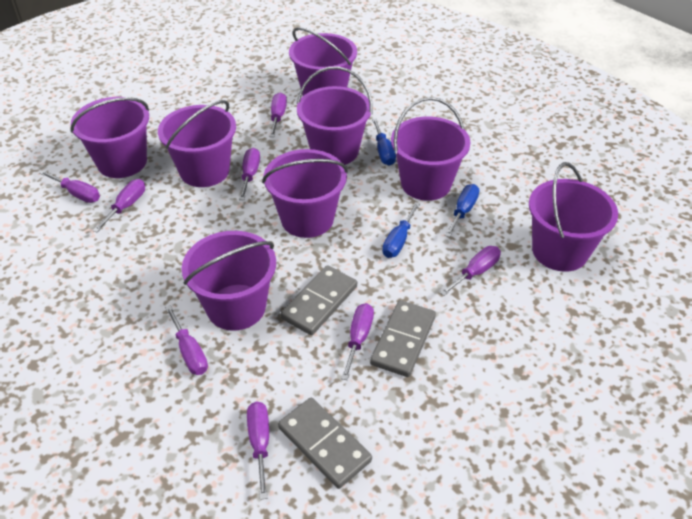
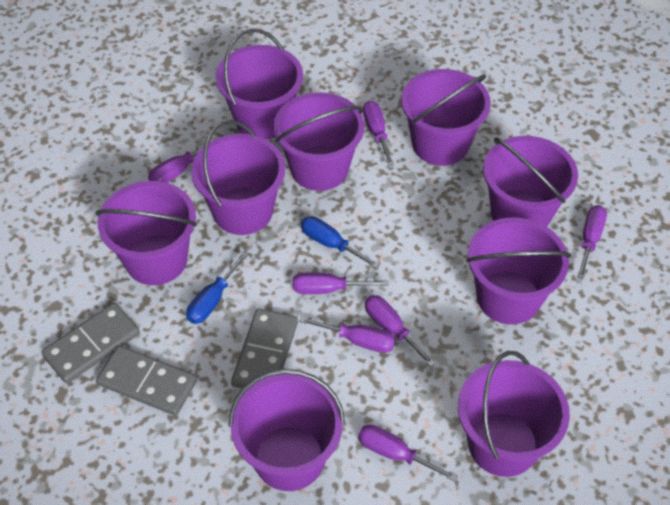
blue screwdriver: 3 -> 2
purple bucket: 8 -> 9
purple screwdriver: 8 -> 7

